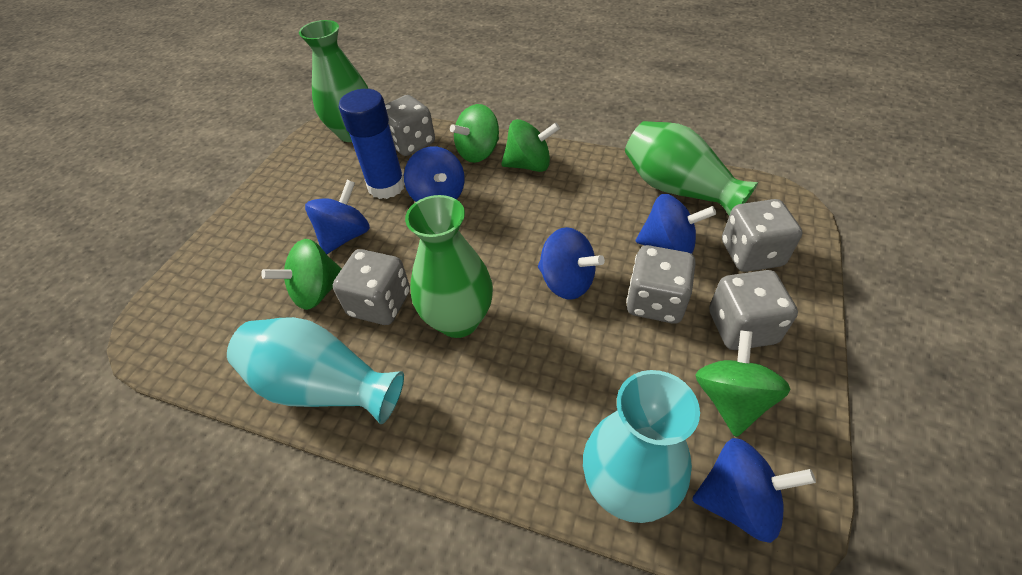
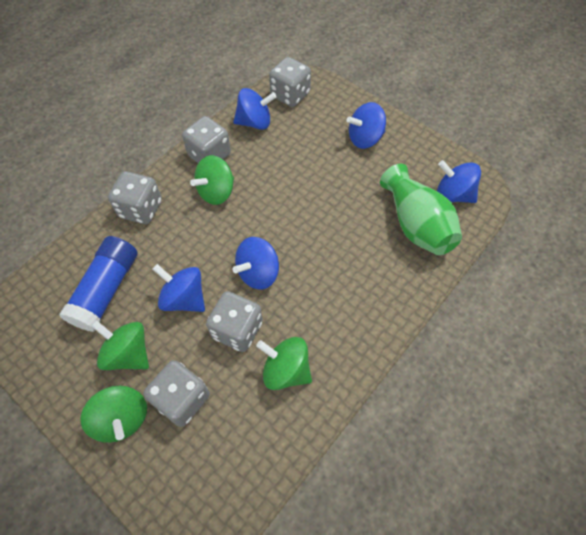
green vase: 3 -> 1
turquoise vase: 2 -> 0

